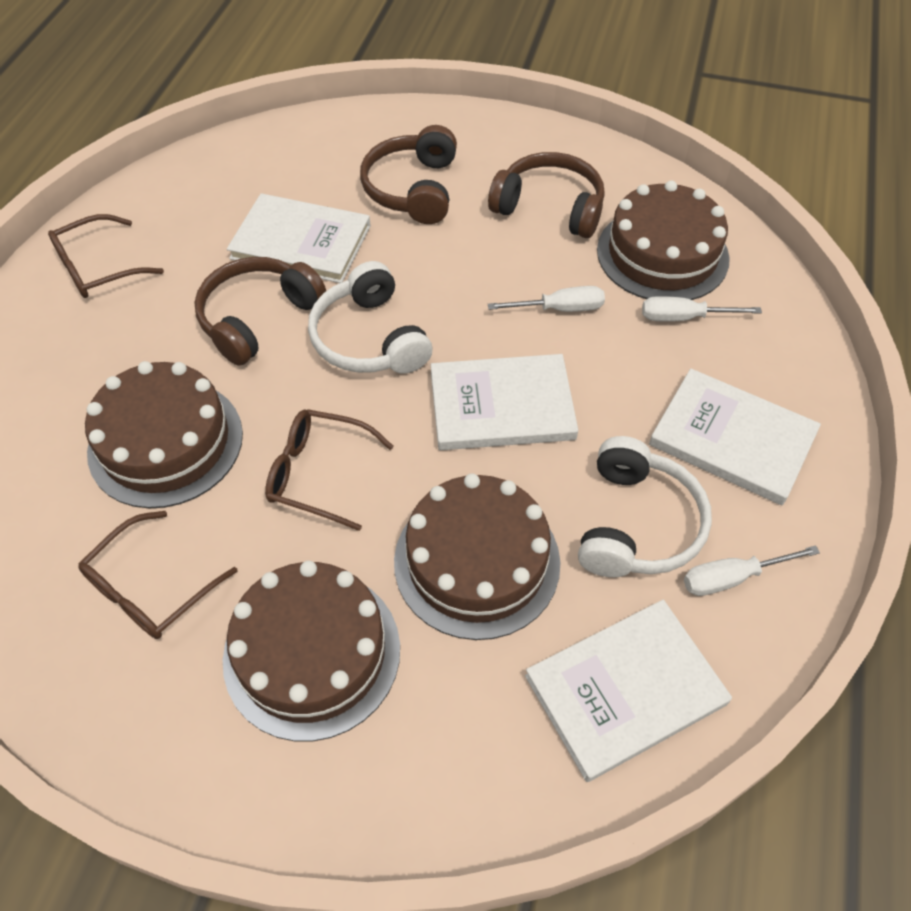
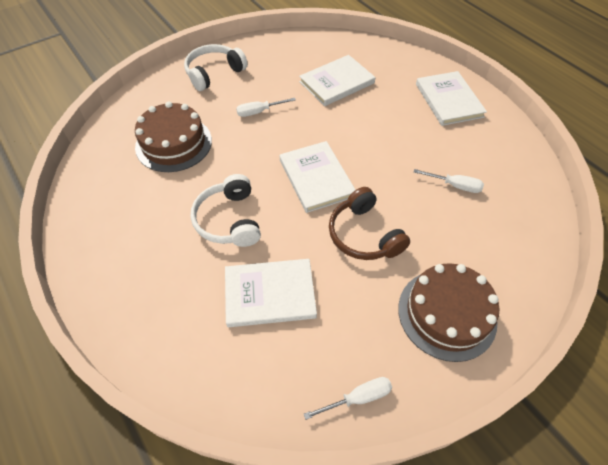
brown cake: 4 -> 2
brown glasses: 3 -> 0
brown headphones: 3 -> 1

